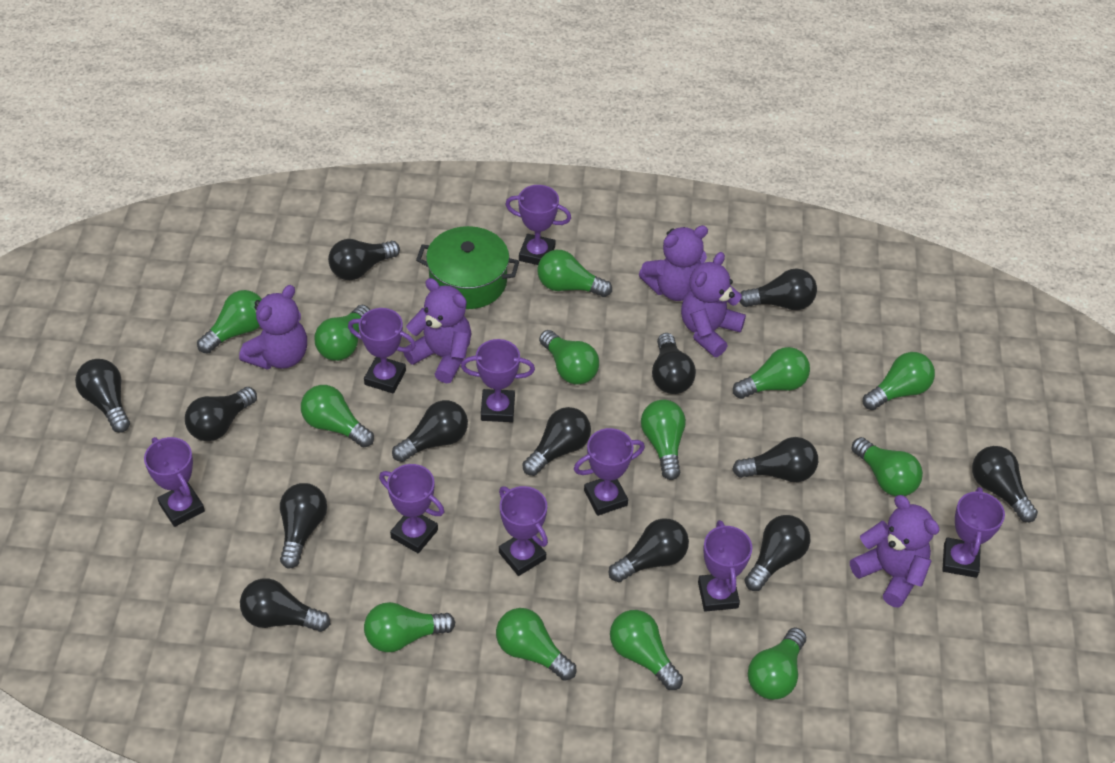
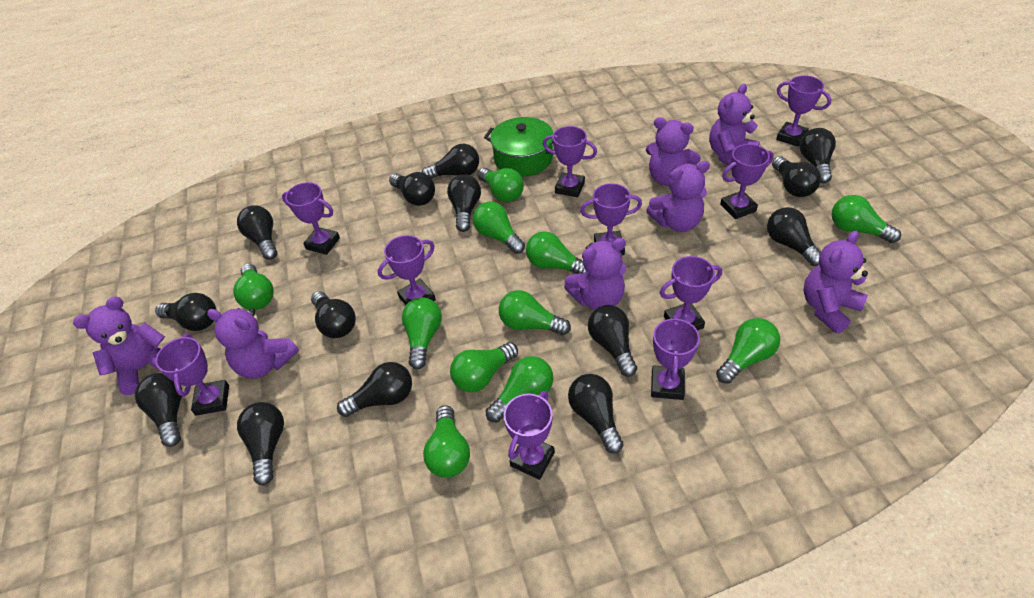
black light bulb: 13 -> 14
green light bulb: 13 -> 11
purple teddy bear: 5 -> 7
purple trophy: 9 -> 10

